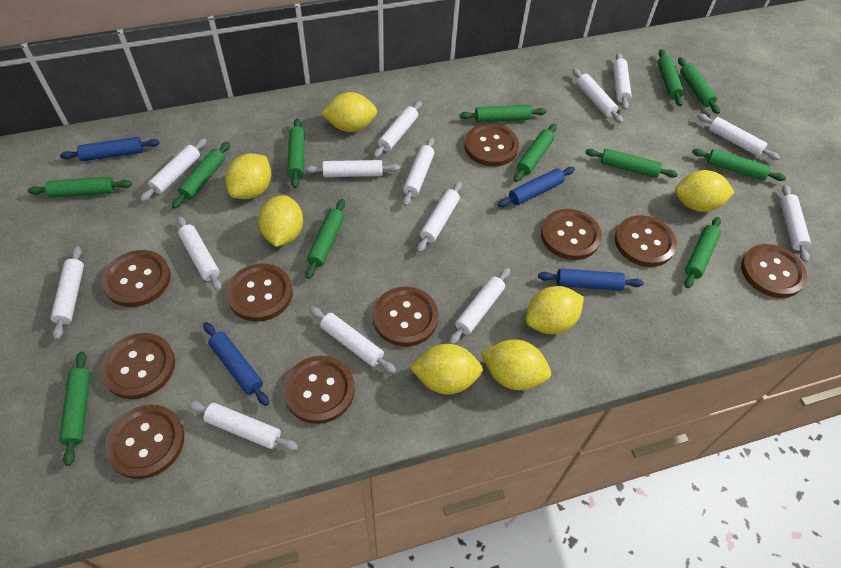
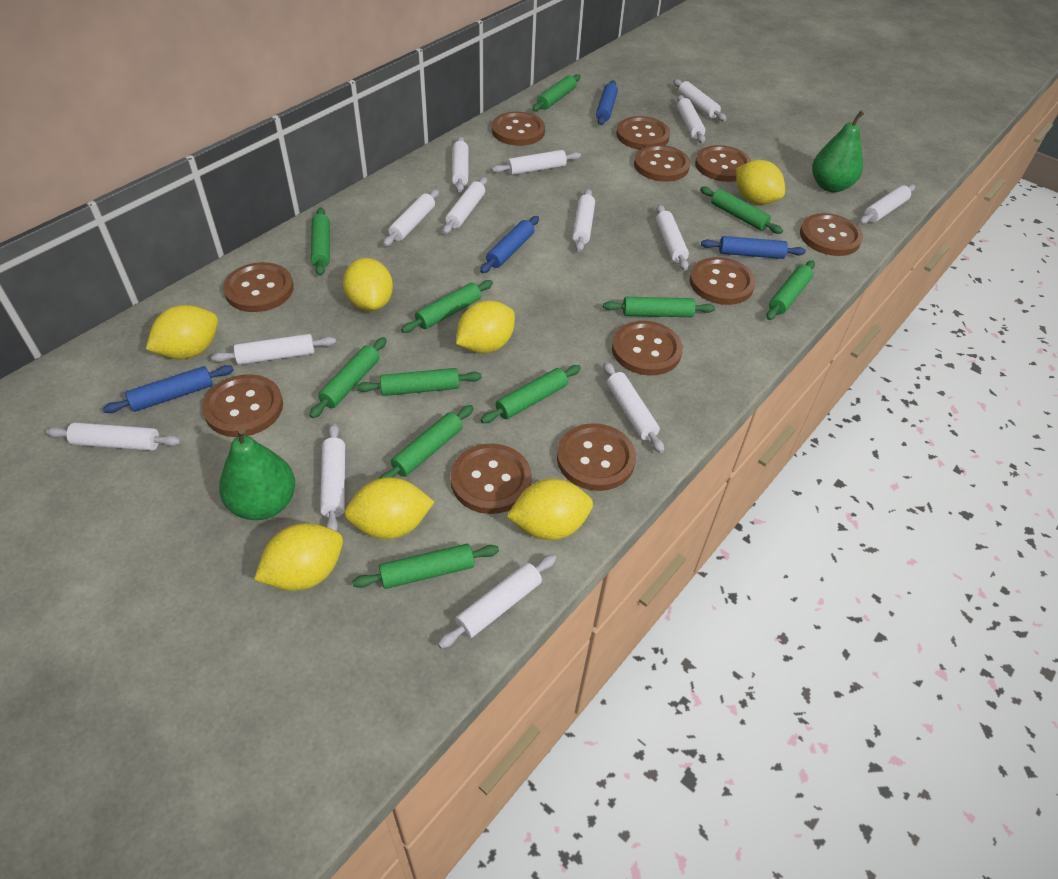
brown button: 10 -> 11
green pear: 0 -> 2
green rolling pin: 12 -> 11

